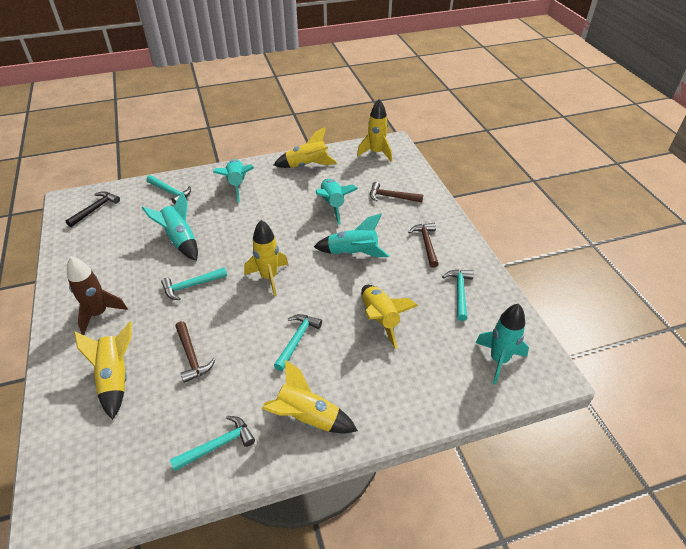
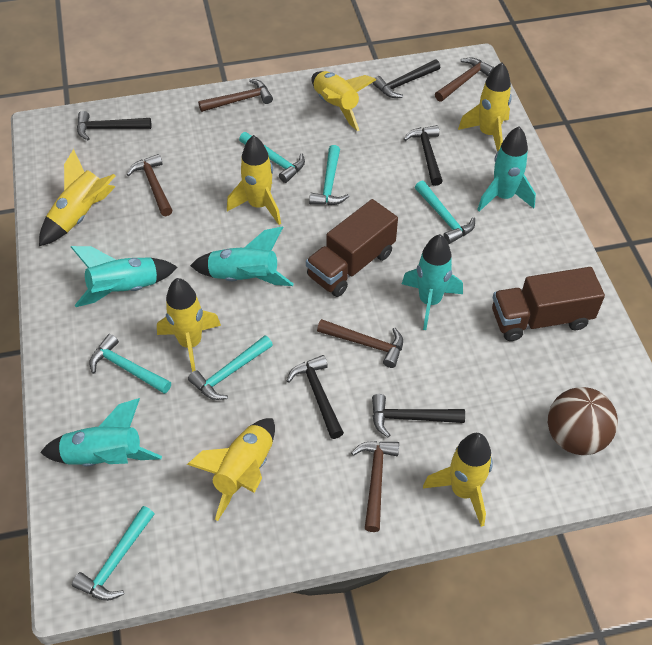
black hammer: 1 -> 5
brown ball: 0 -> 1
brown hammer: 3 -> 5
brown rocket: 1 -> 0
brown truck: 0 -> 2
turquoise hammer: 5 -> 6
yellow rocket: 6 -> 7

